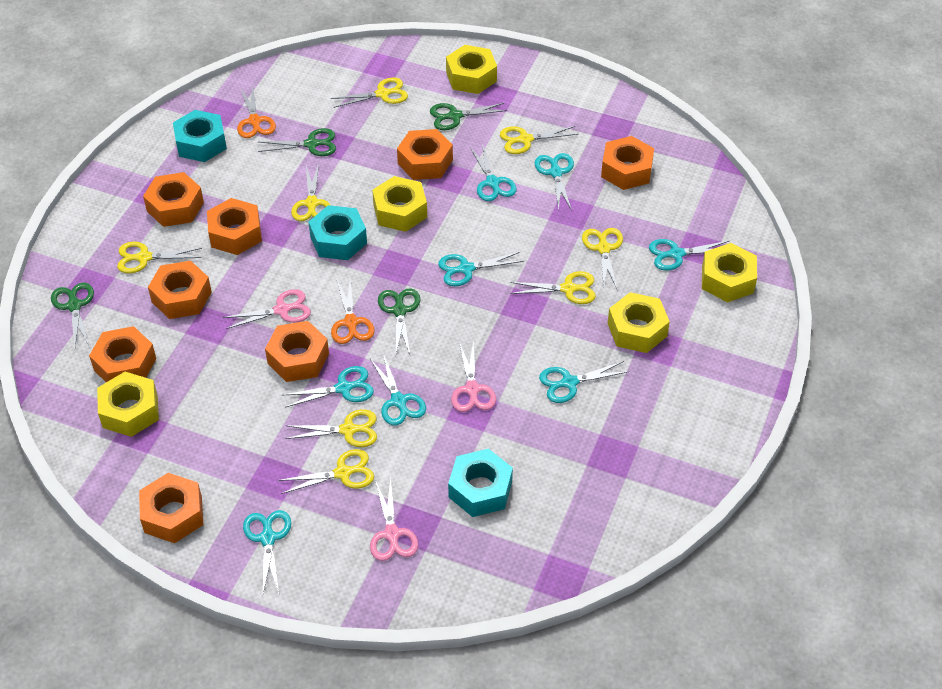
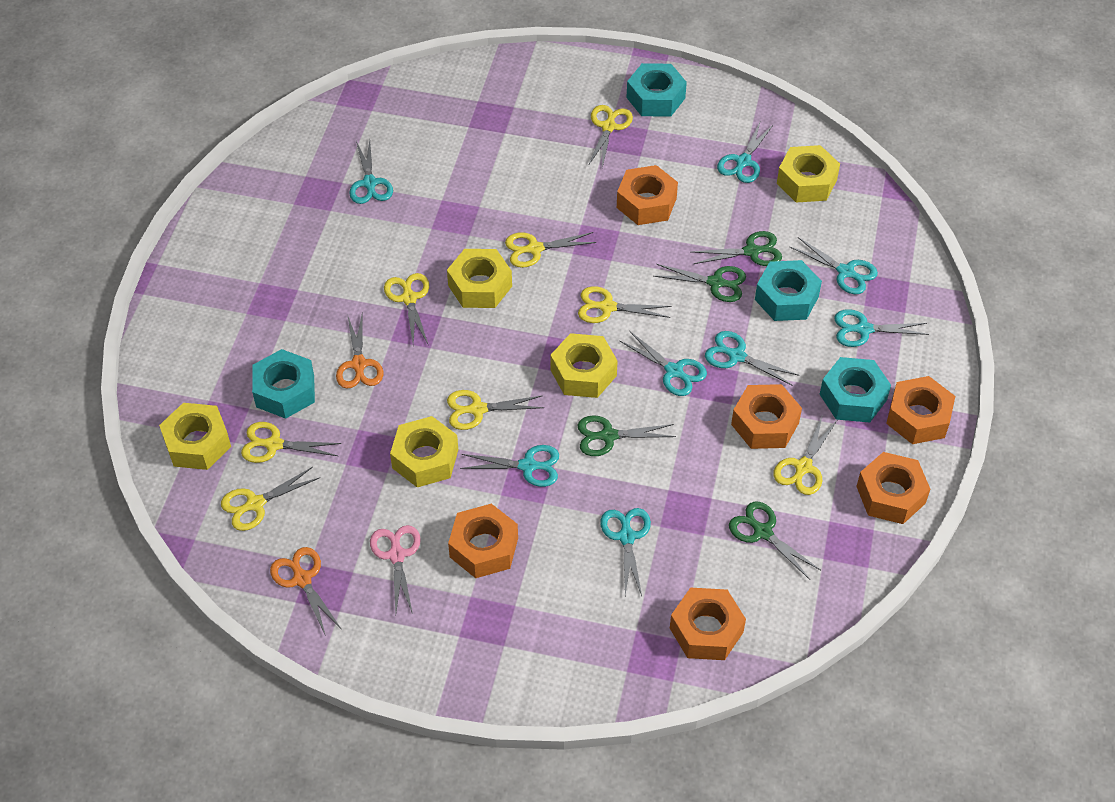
orange nut: 8 -> 6
pink scissors: 3 -> 1
turquoise nut: 3 -> 4

